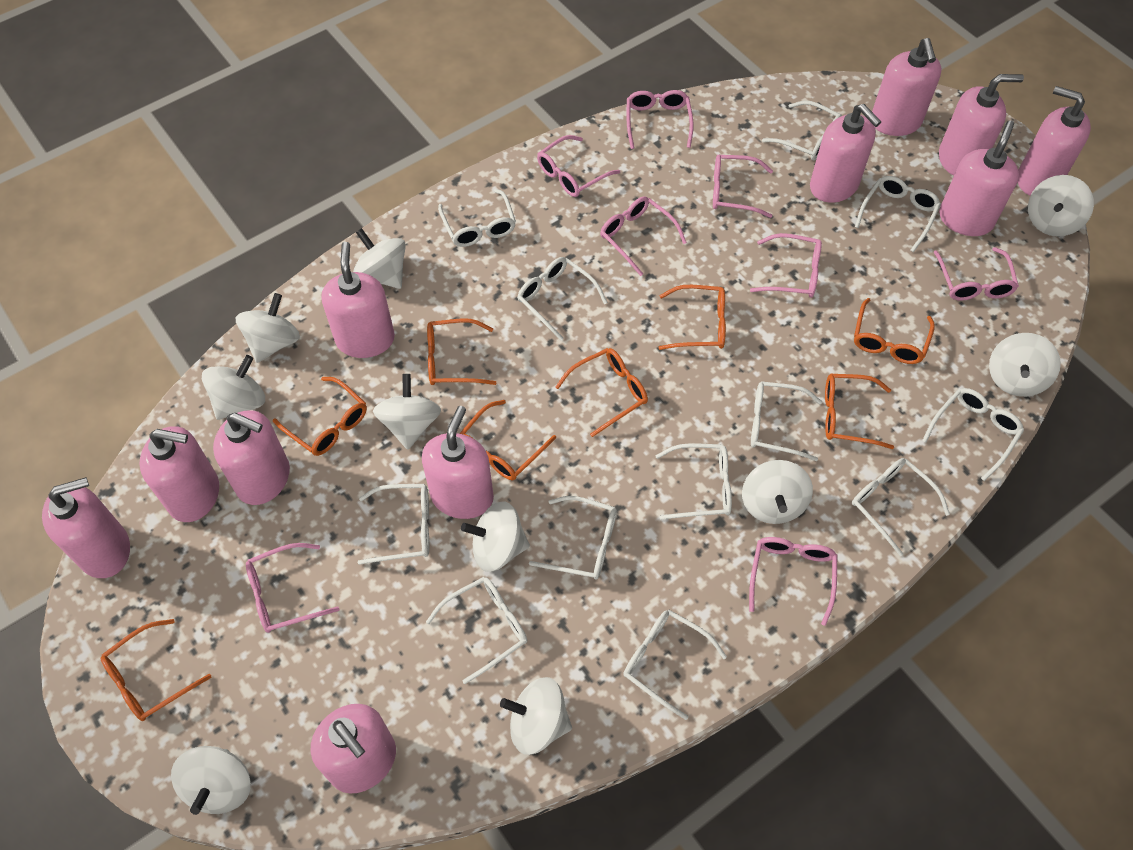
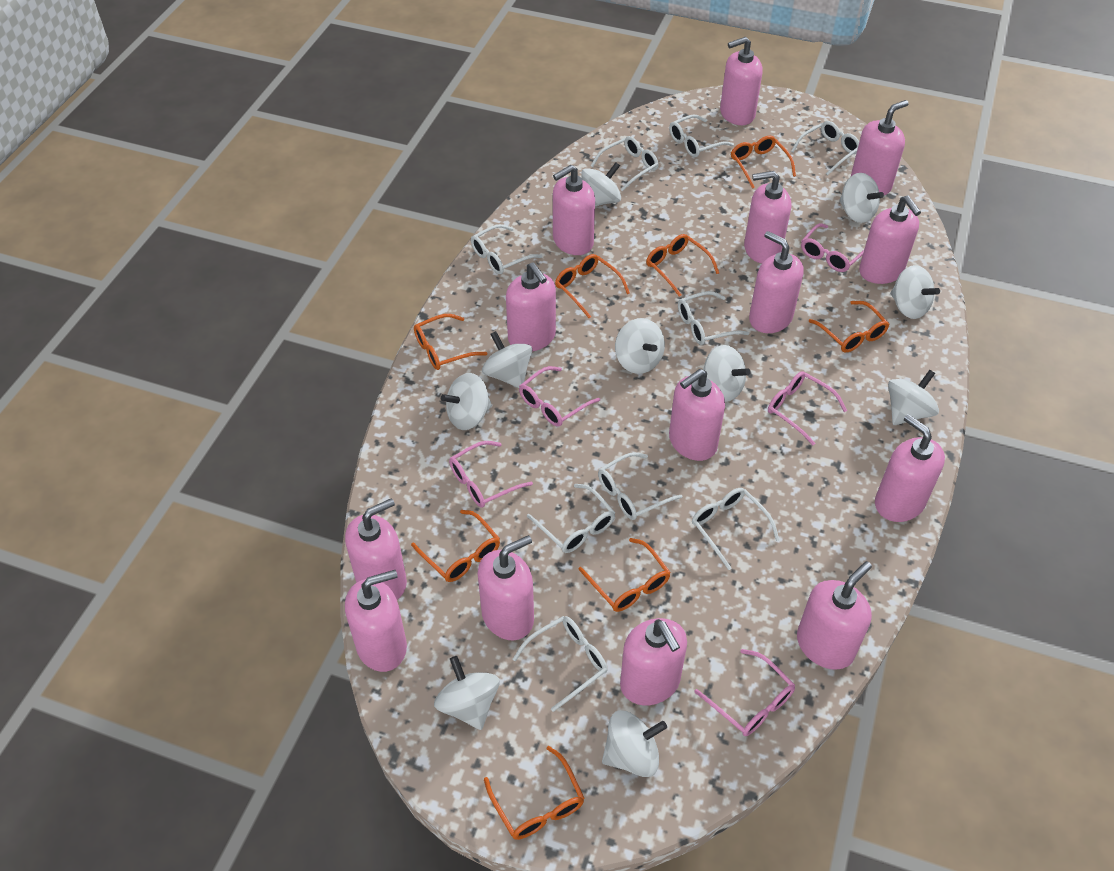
pink glasses: 8 -> 5
pink soap dispenser: 11 -> 14
white glasses: 12 -> 9

